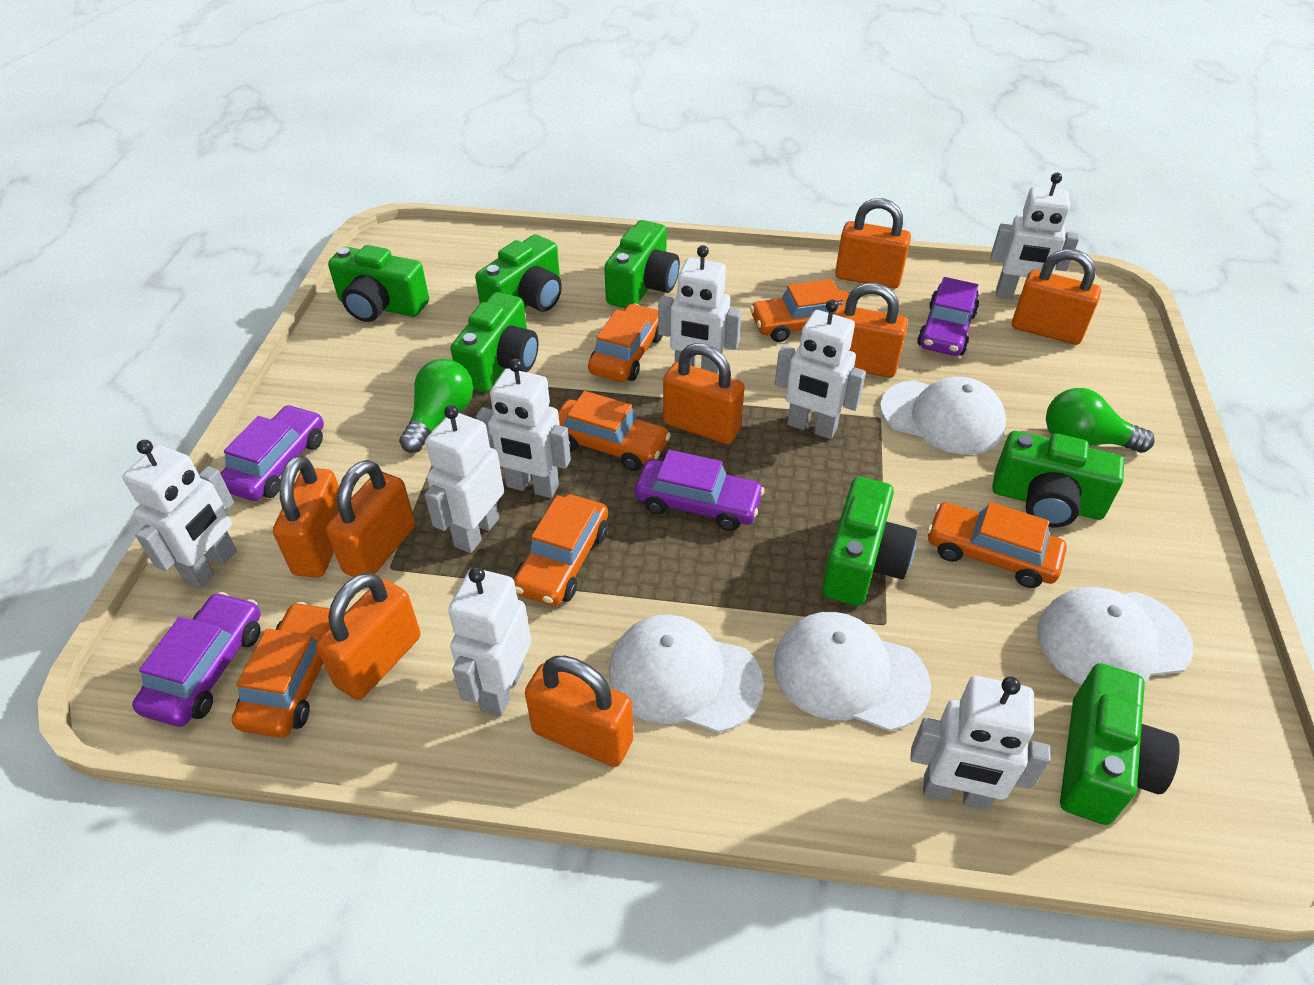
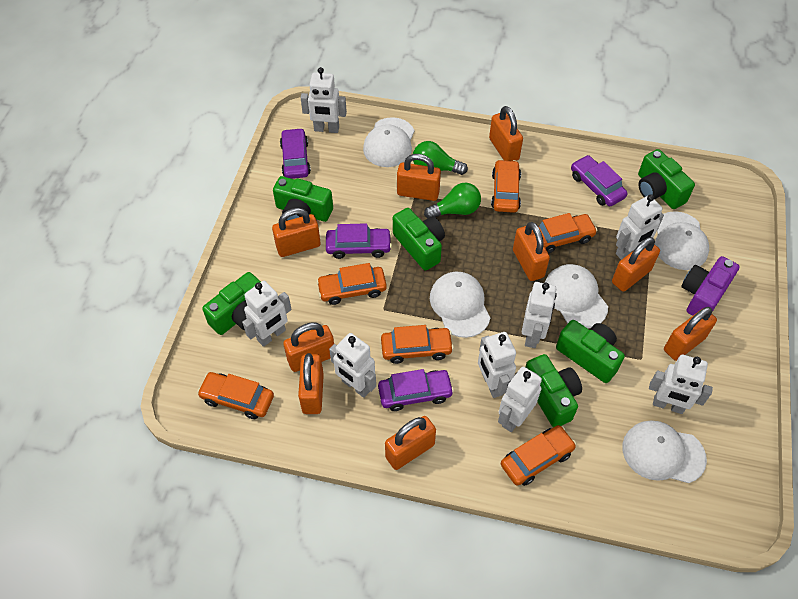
green camera: 7 -> 6
orange padlock: 8 -> 9
purple camera: 0 -> 1
white cap: 4 -> 5

